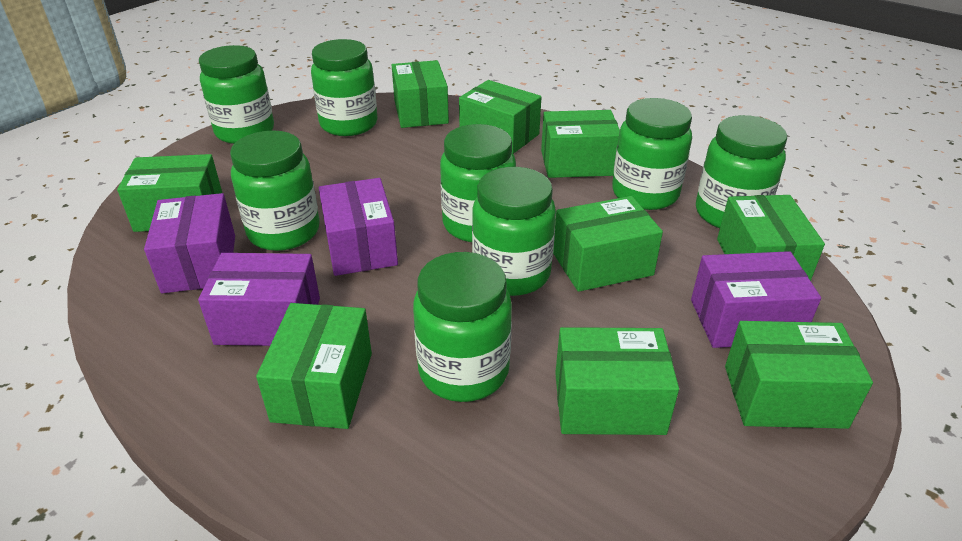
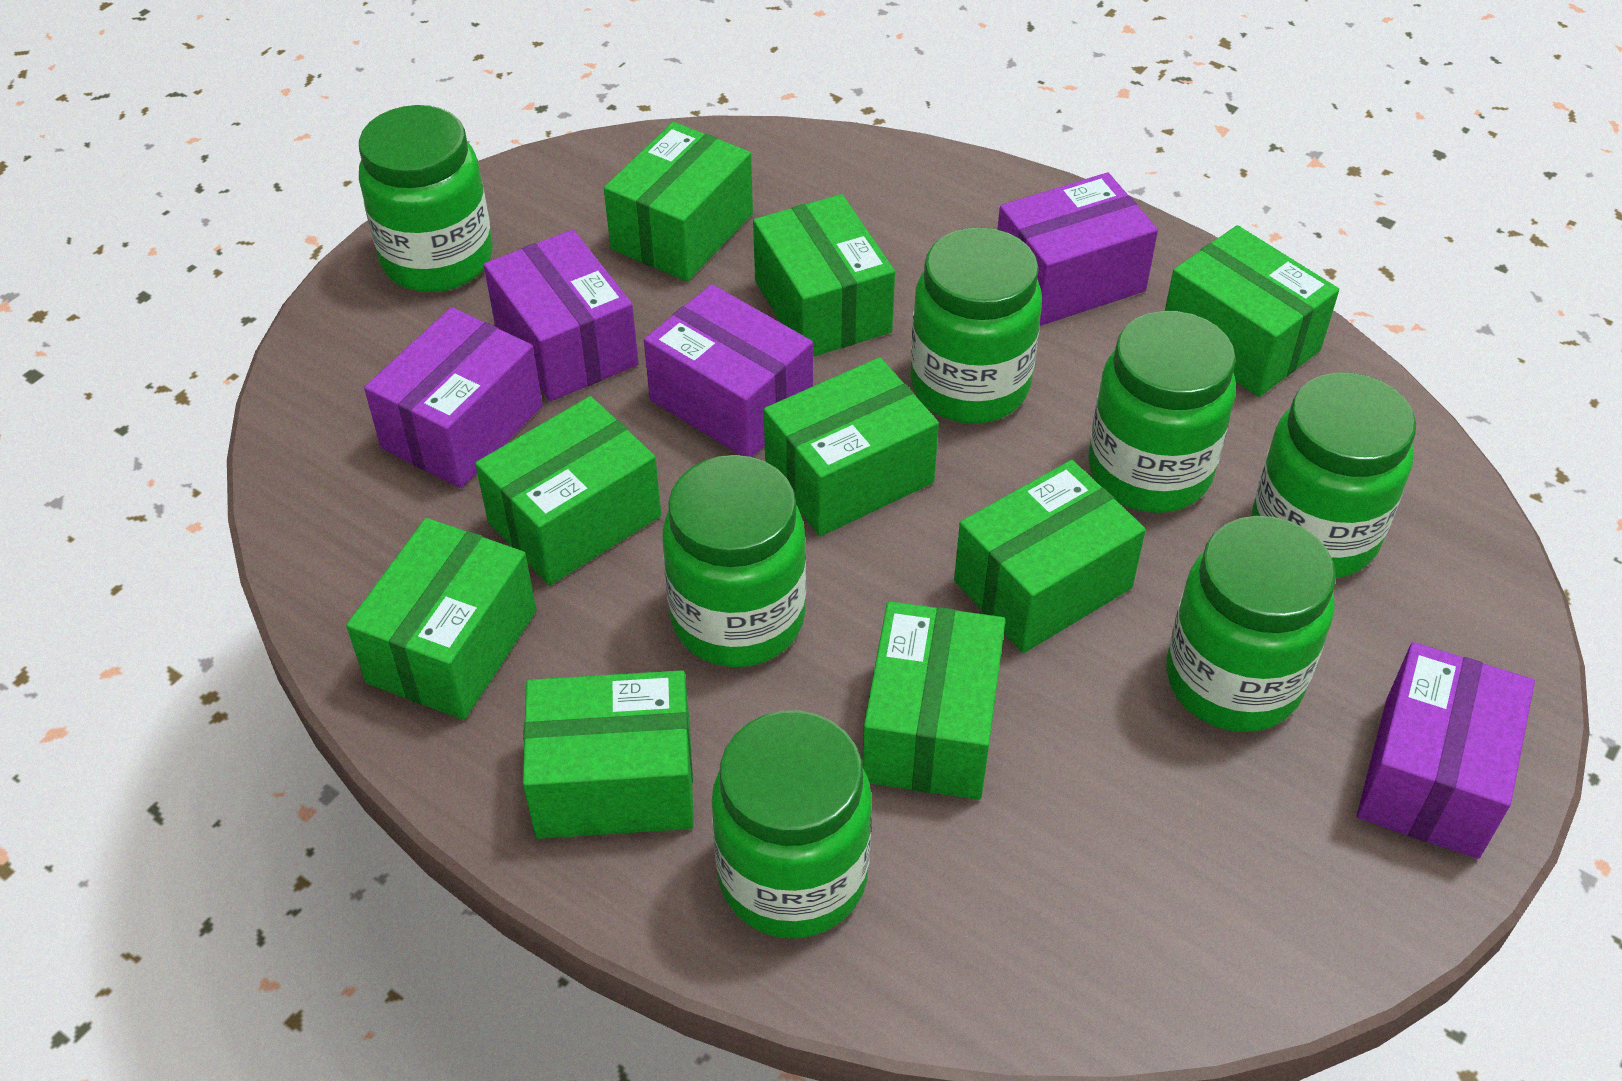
green jar: 8 -> 7
purple box: 4 -> 5

